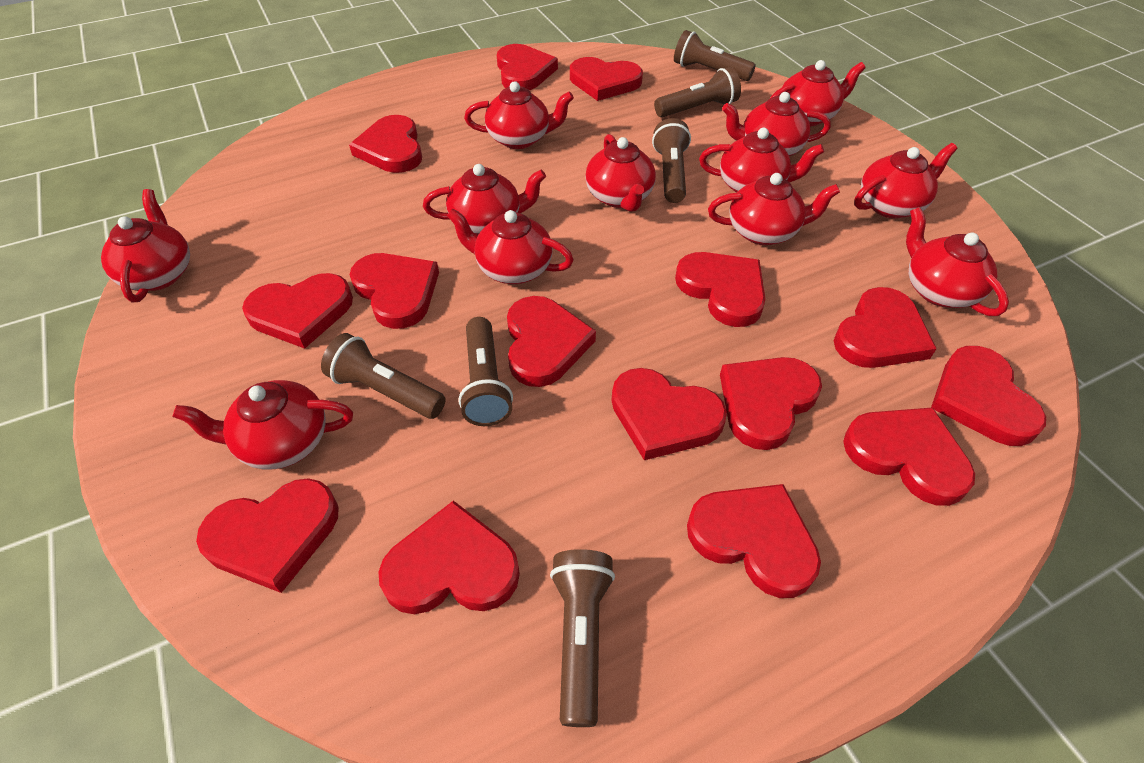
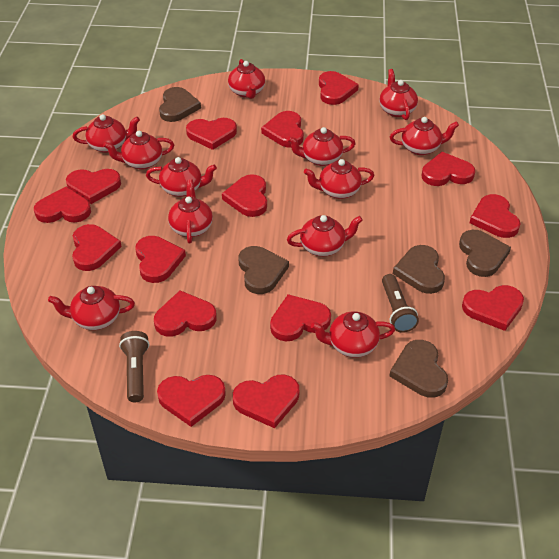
brown flashlight: 6 -> 2
brown heart: 0 -> 5

